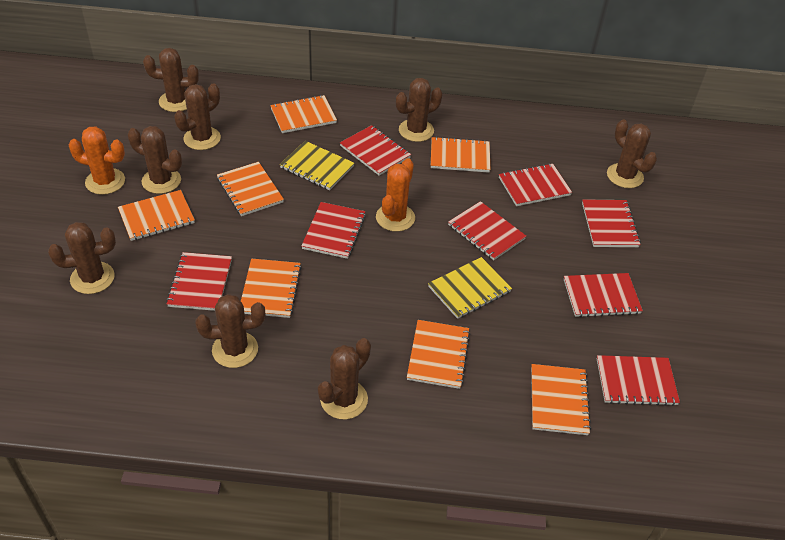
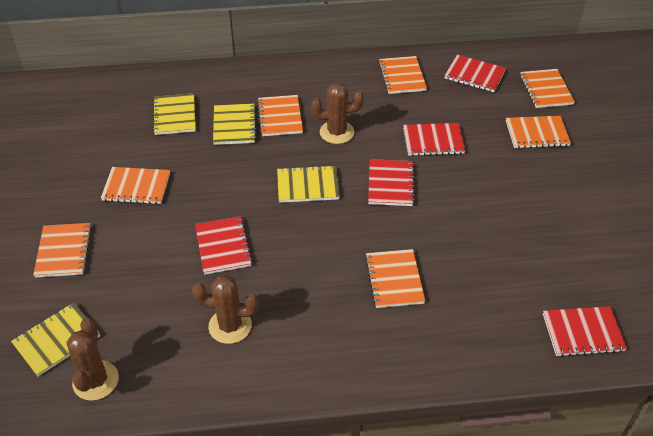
brown cactus: 8 -> 3
orange cactus: 2 -> 0
red notebook: 8 -> 5
yellow notebook: 2 -> 4

